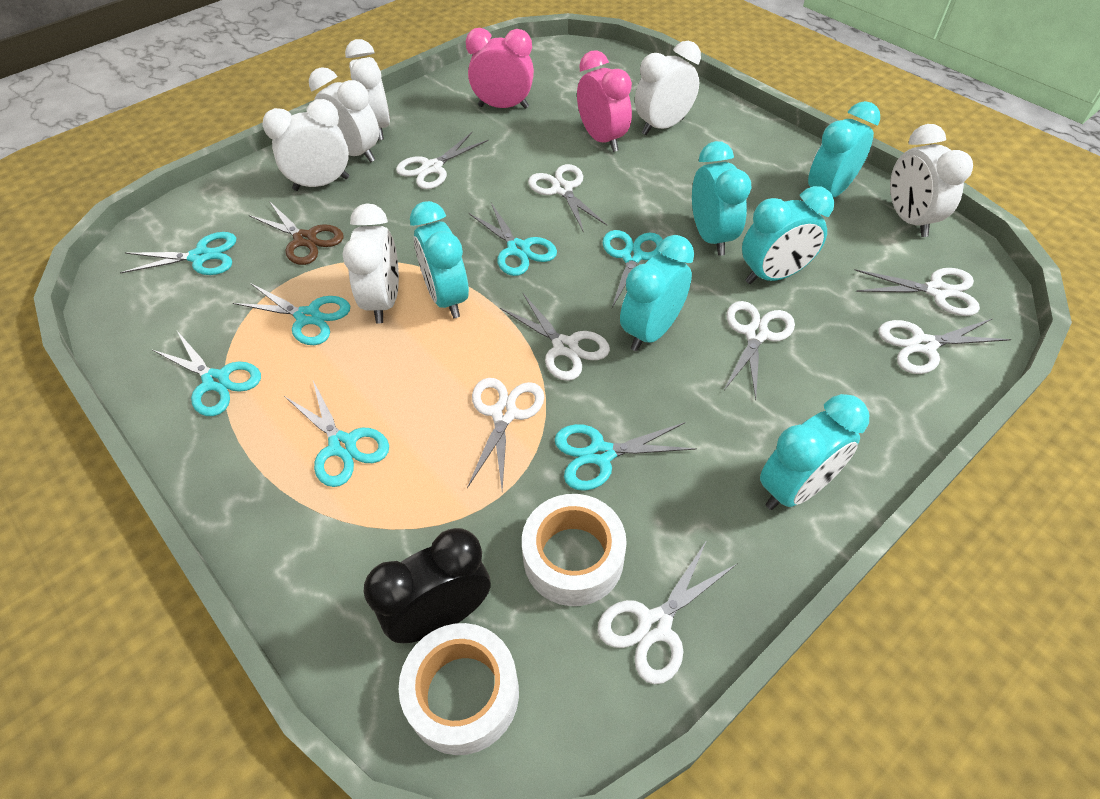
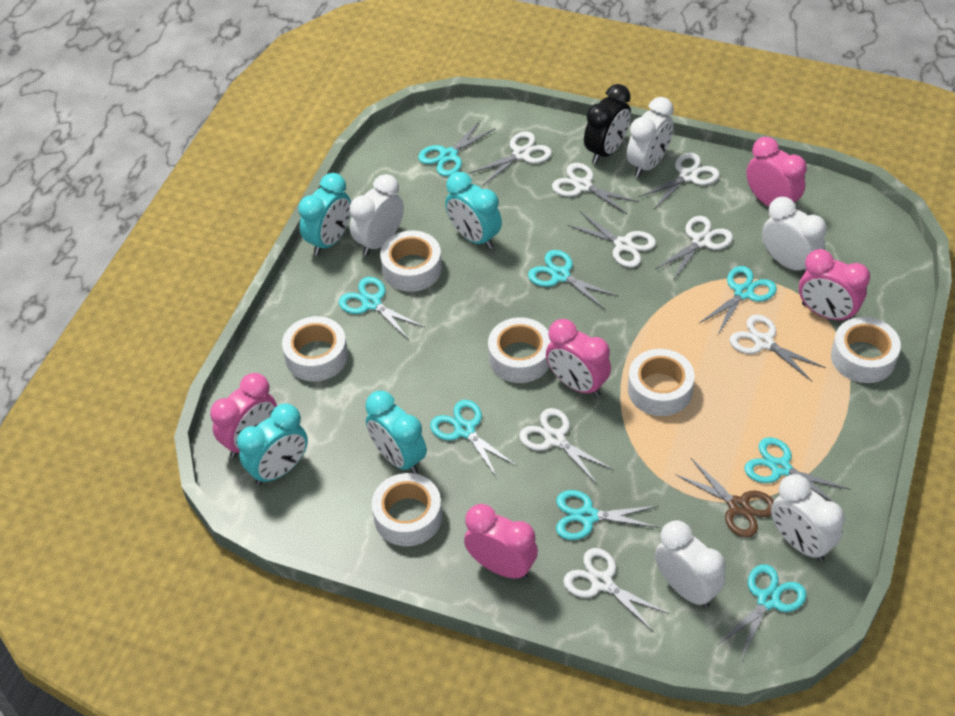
pink clock: 2 -> 5
turquoise clock: 6 -> 4
turquoise scissors: 7 -> 8
white clock: 6 -> 5
white tape: 2 -> 6

